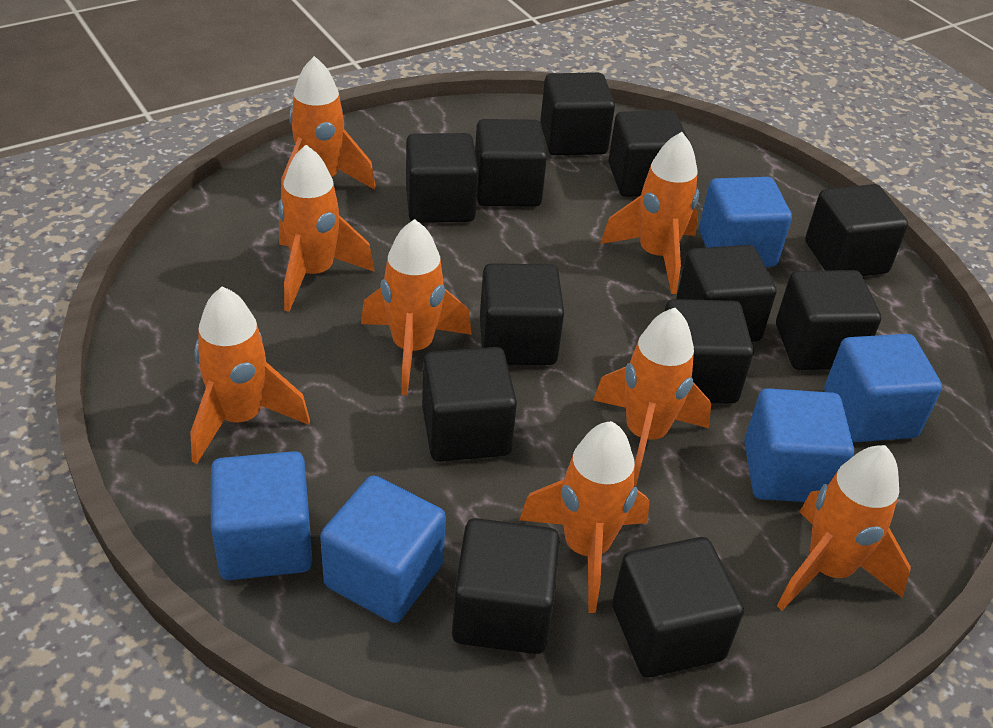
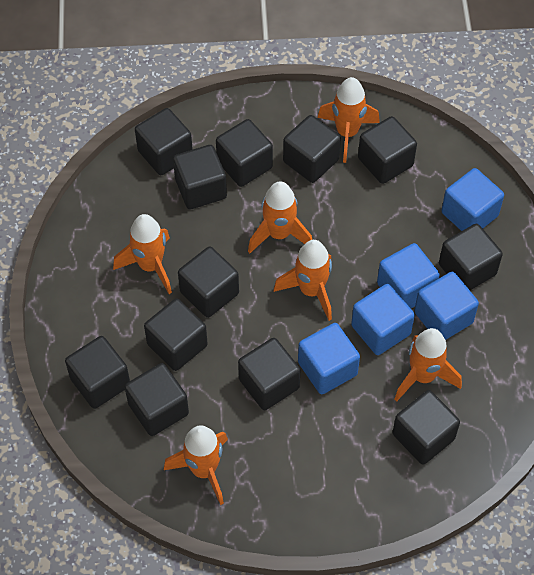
orange rocket: 8 -> 6

